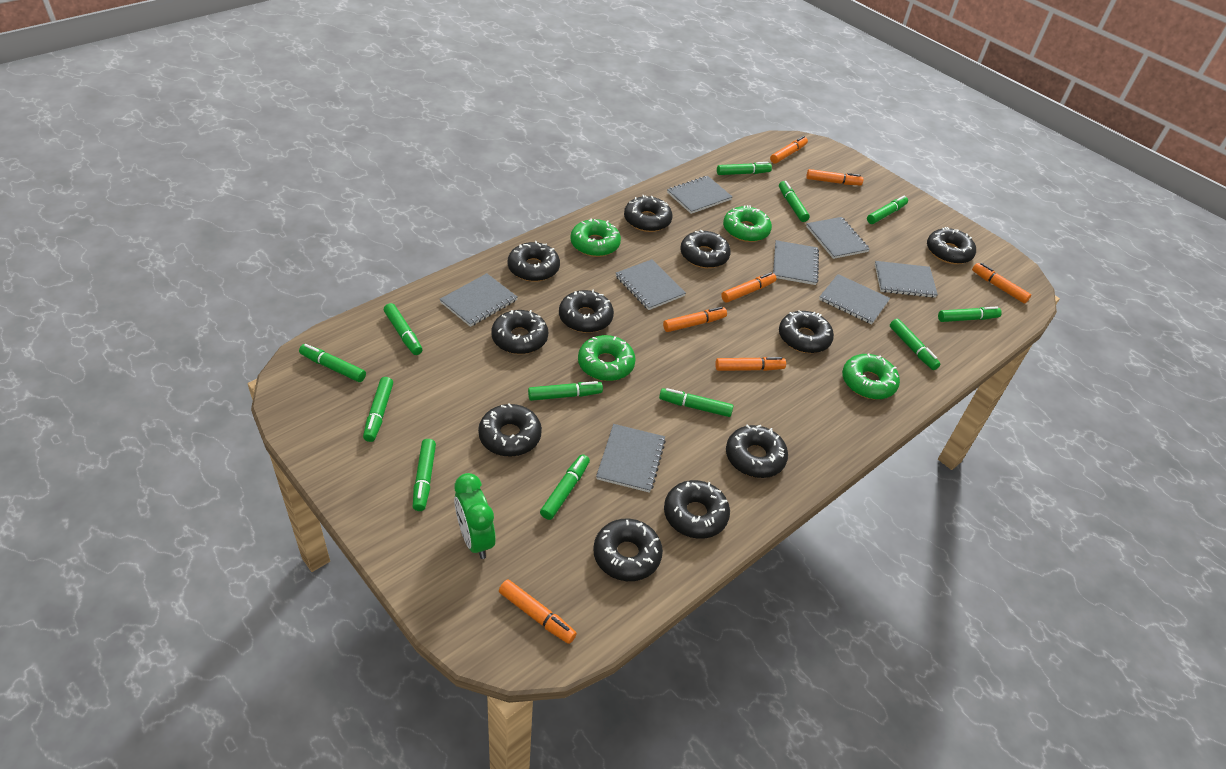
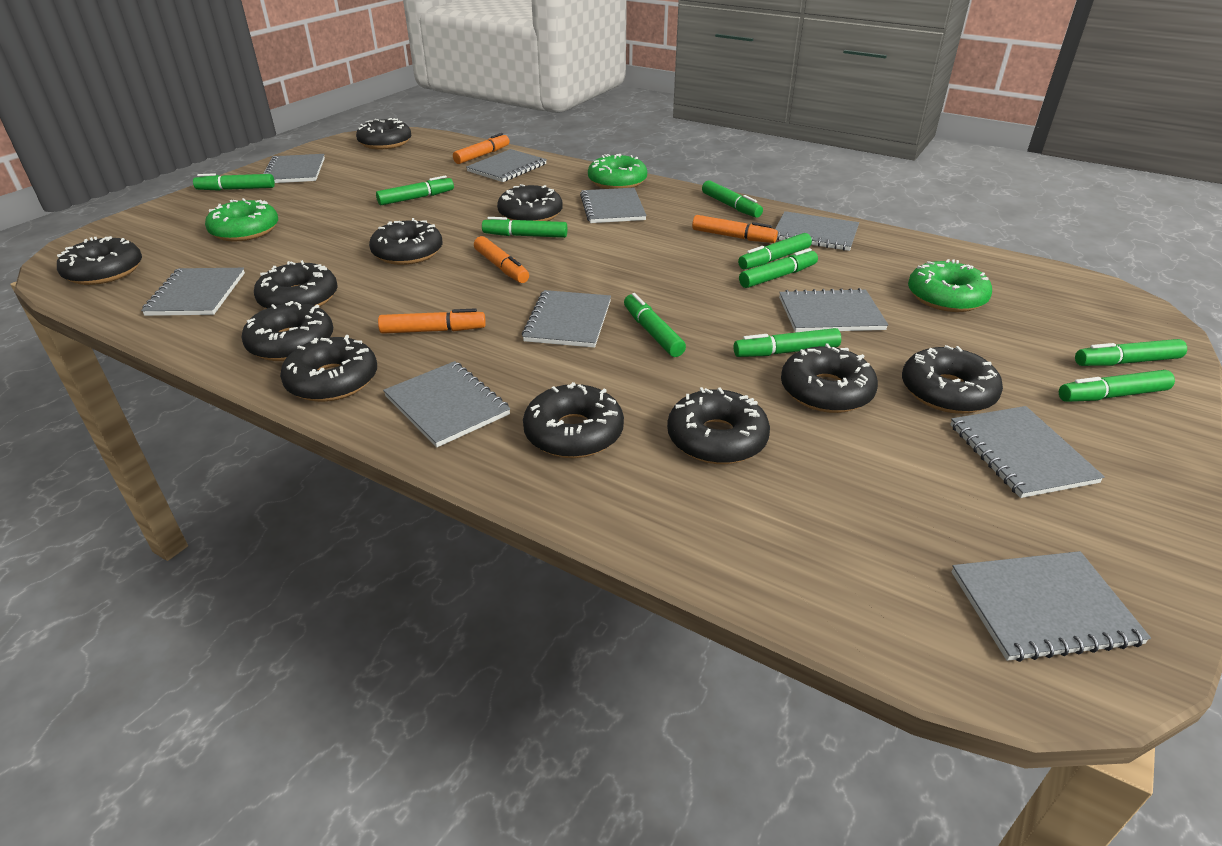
green clock: 1 -> 0
green donut: 4 -> 3
green marker: 12 -> 10
grey notebook: 8 -> 10
orange marker: 7 -> 4

